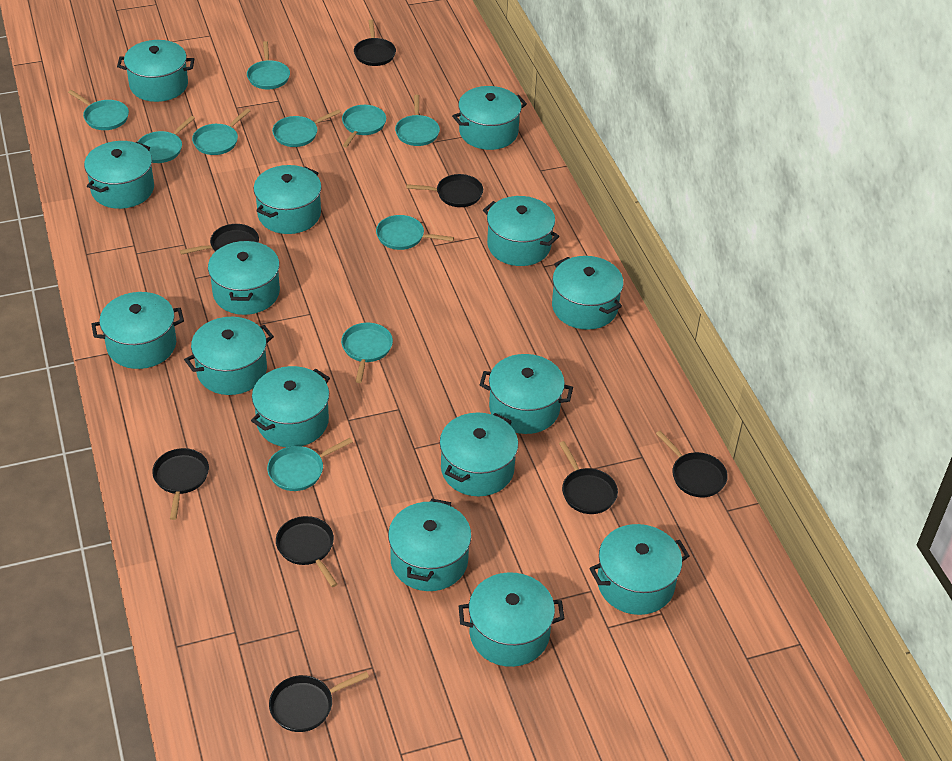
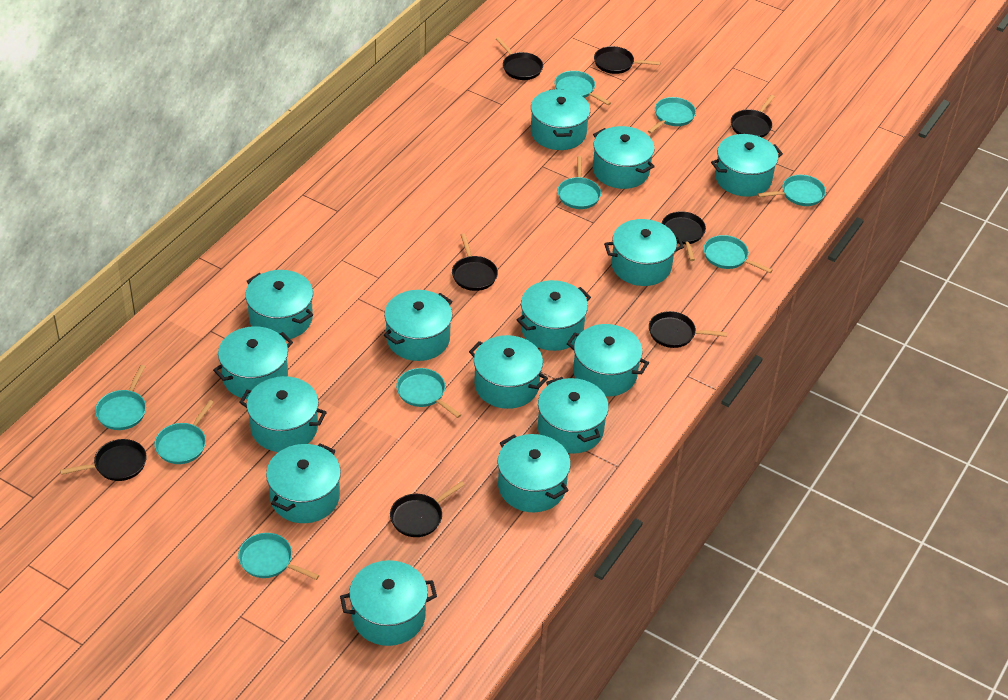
turquoise pan: 10 -> 9

